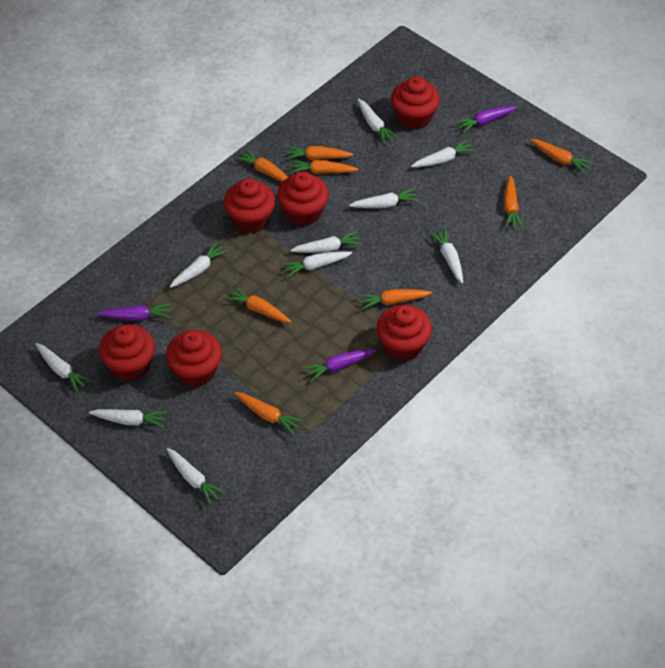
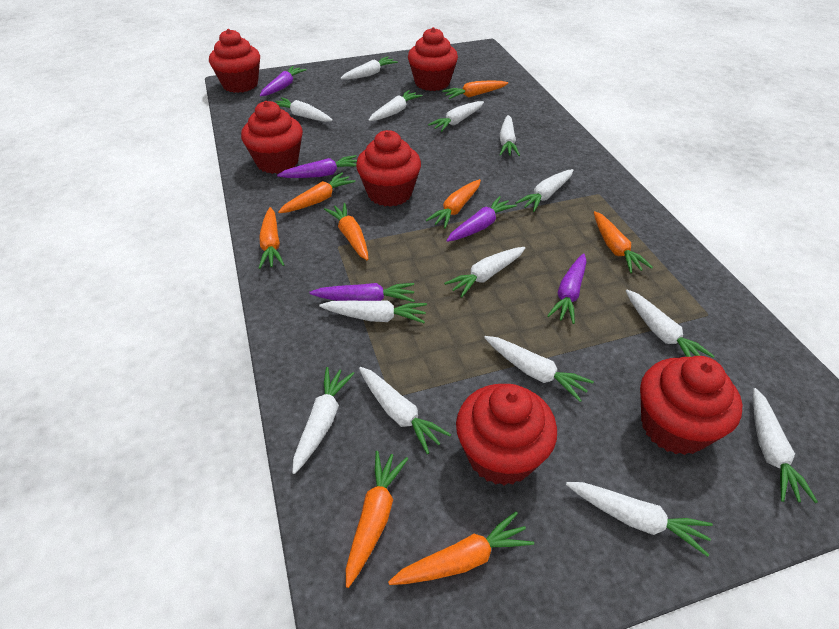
purple carrot: 3 -> 5
white carrot: 10 -> 14

